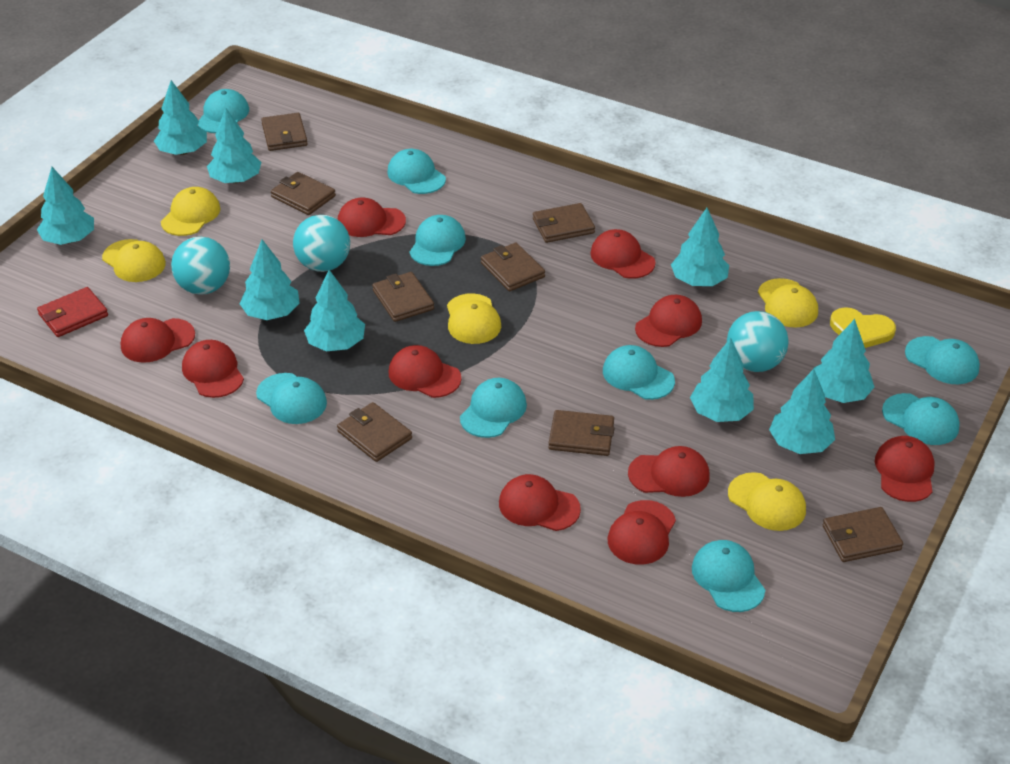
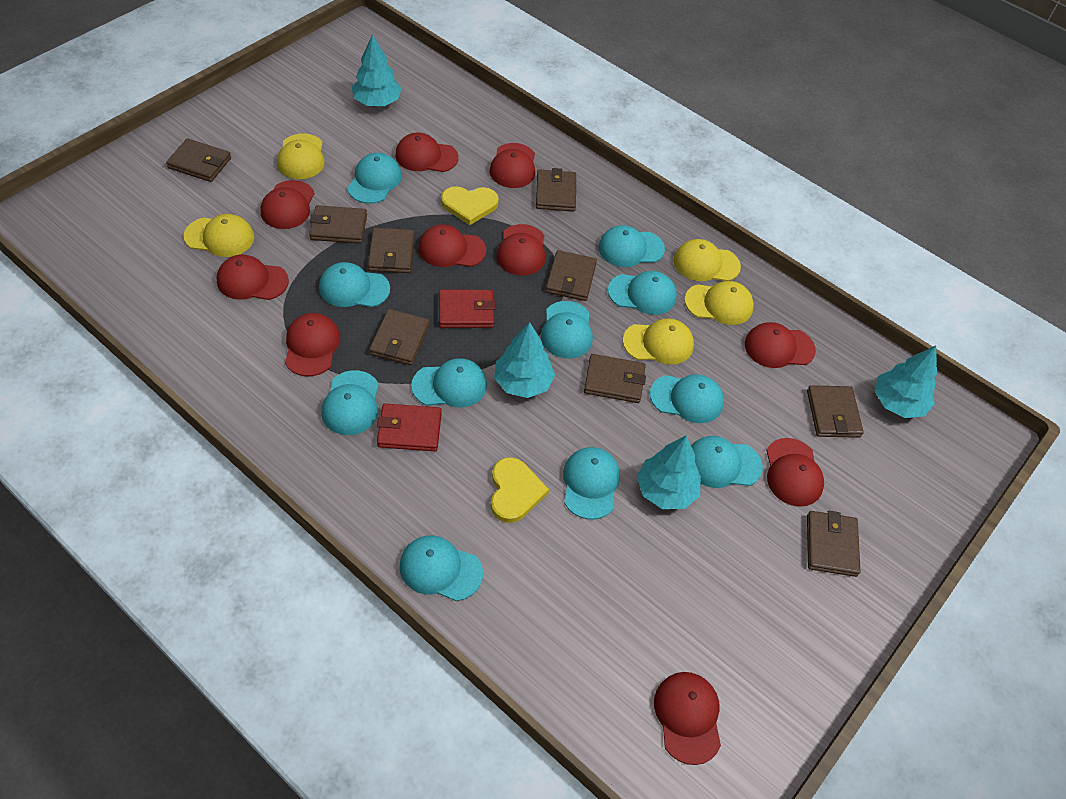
brown wallet: 8 -> 9
red wallet: 1 -> 2
turquoise ball: 3 -> 0
turquoise cap: 9 -> 11
turquoise tree: 9 -> 4
yellow heart: 1 -> 2

